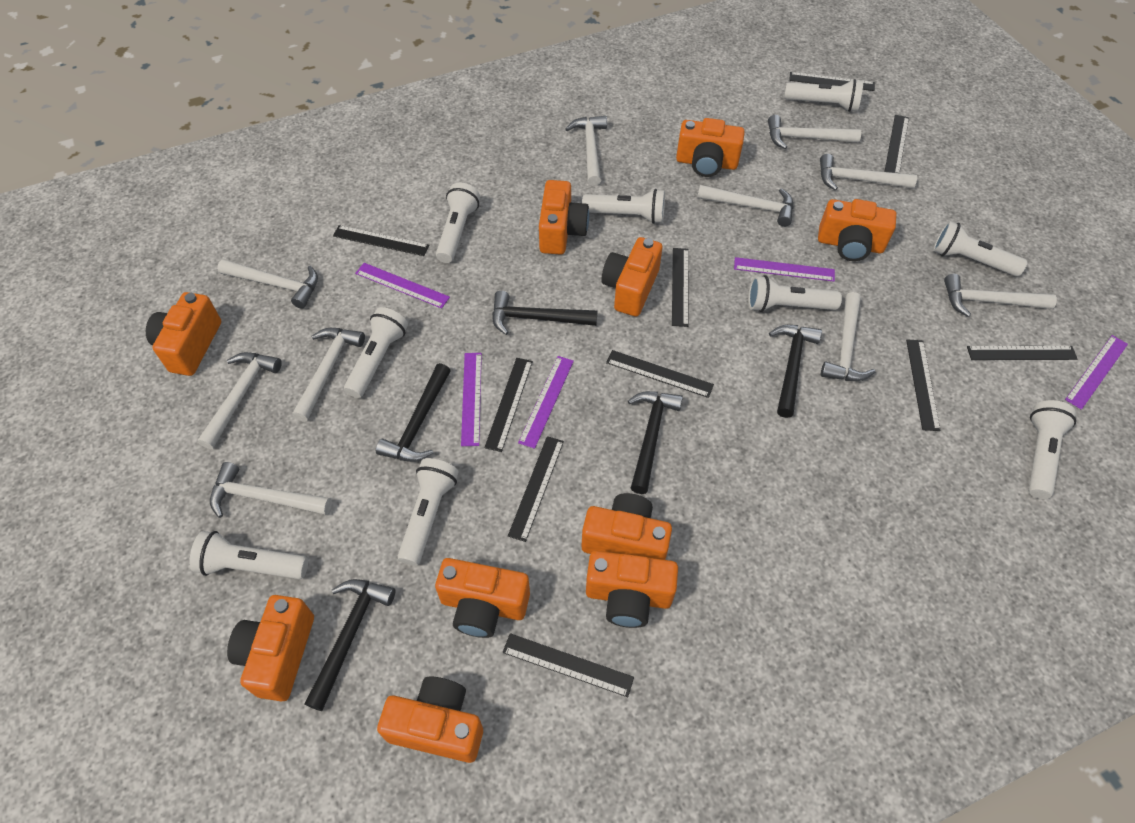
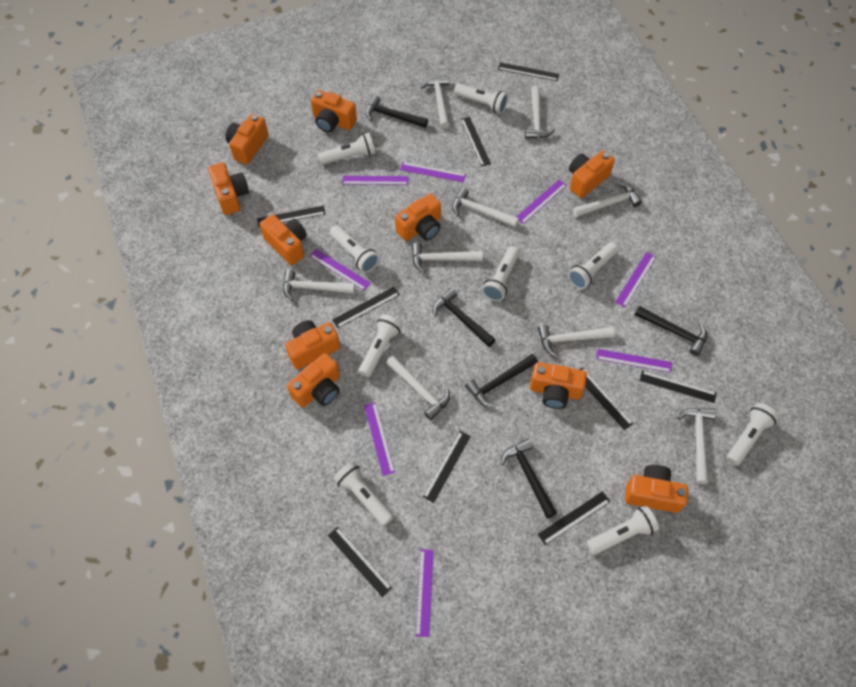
black ruler: 10 -> 9
purple ruler: 5 -> 8
white hammer: 10 -> 9

